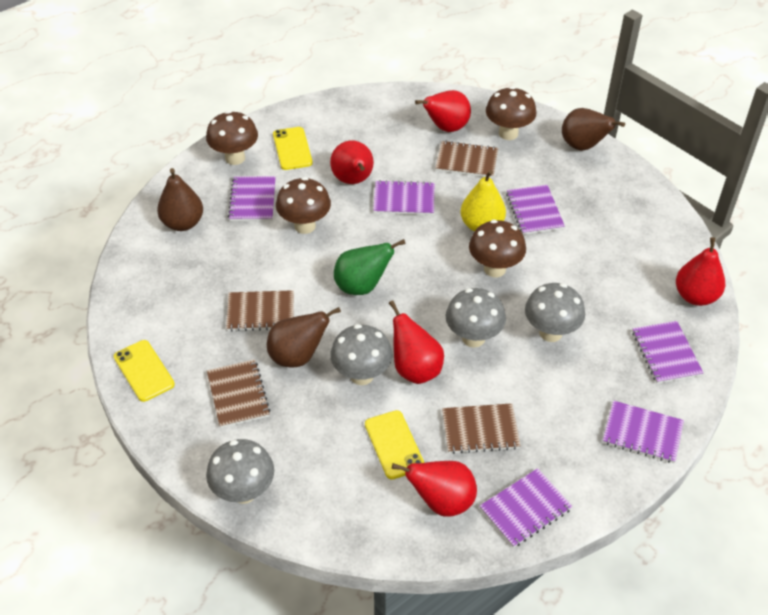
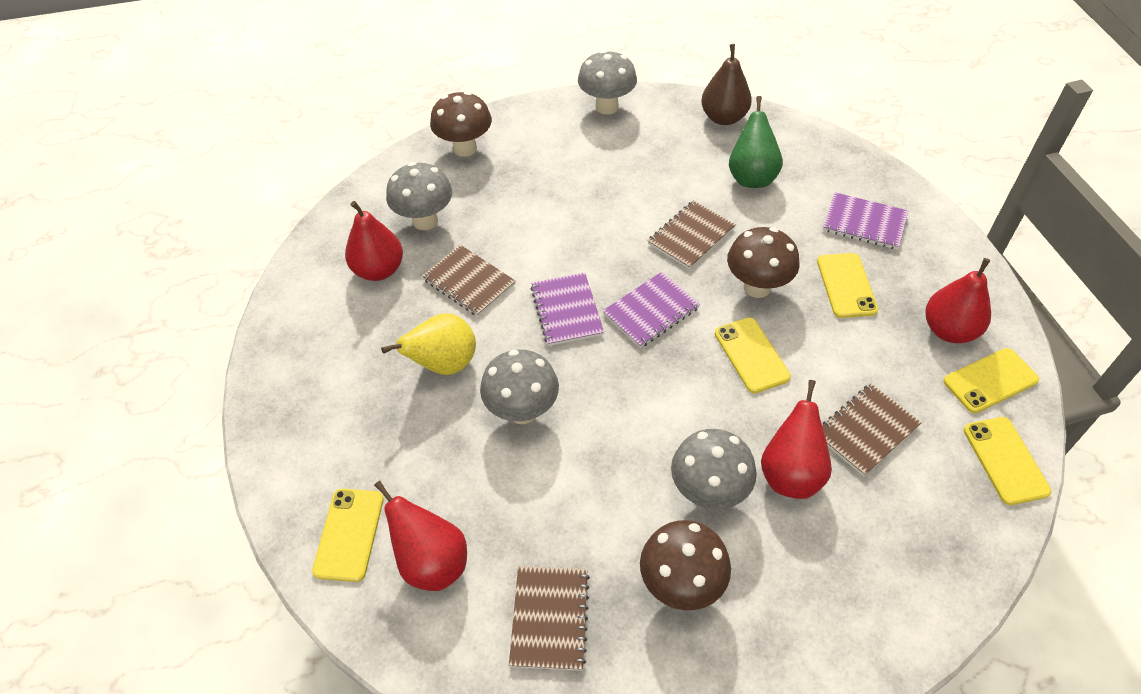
brown mushroom: 4 -> 3
brown pear: 3 -> 1
purple notebook: 6 -> 3
red pear: 5 -> 4
yellow phone: 3 -> 5

